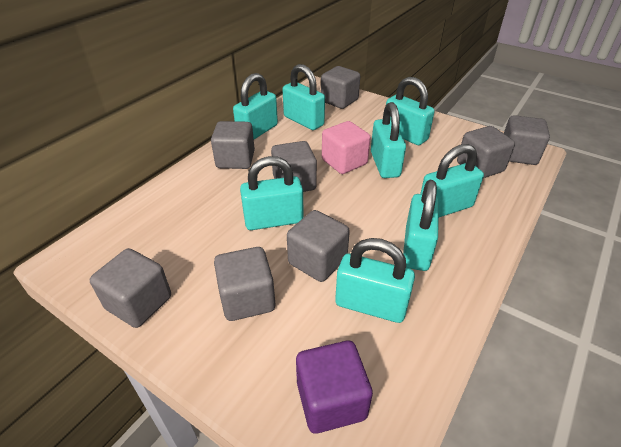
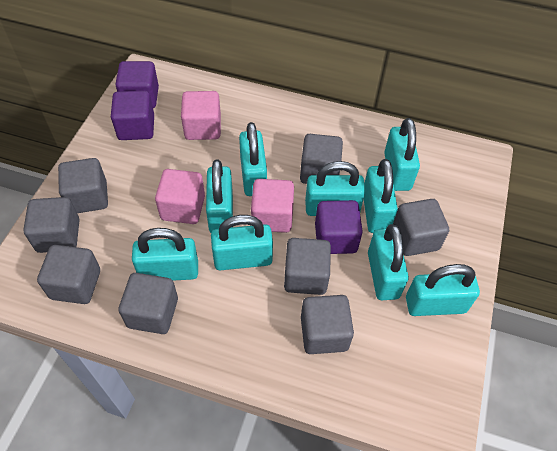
pink cube: 1 -> 3
purple cube: 1 -> 3
turquoise padlock: 8 -> 9

